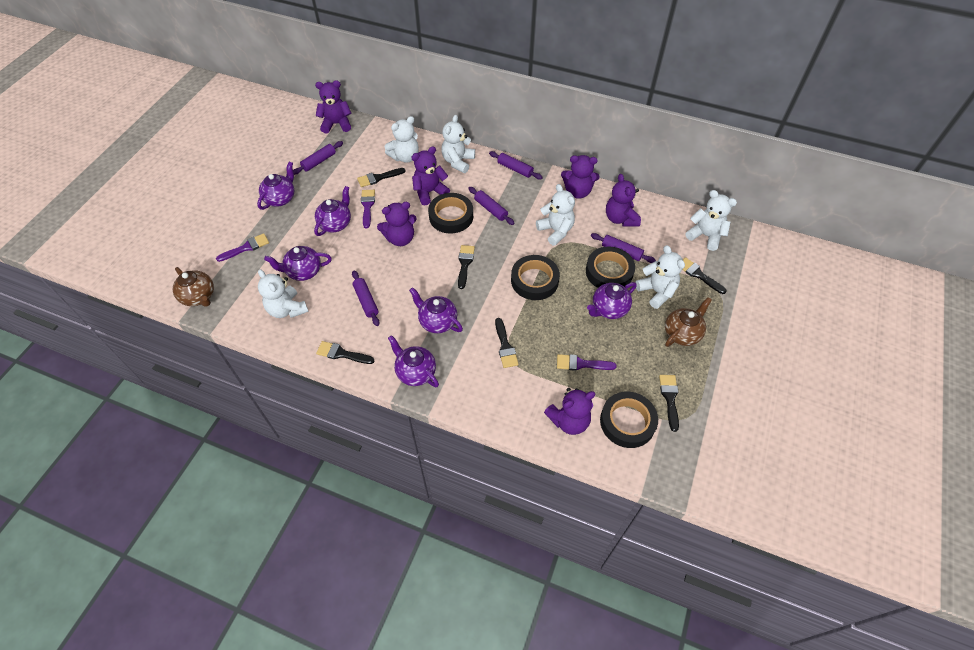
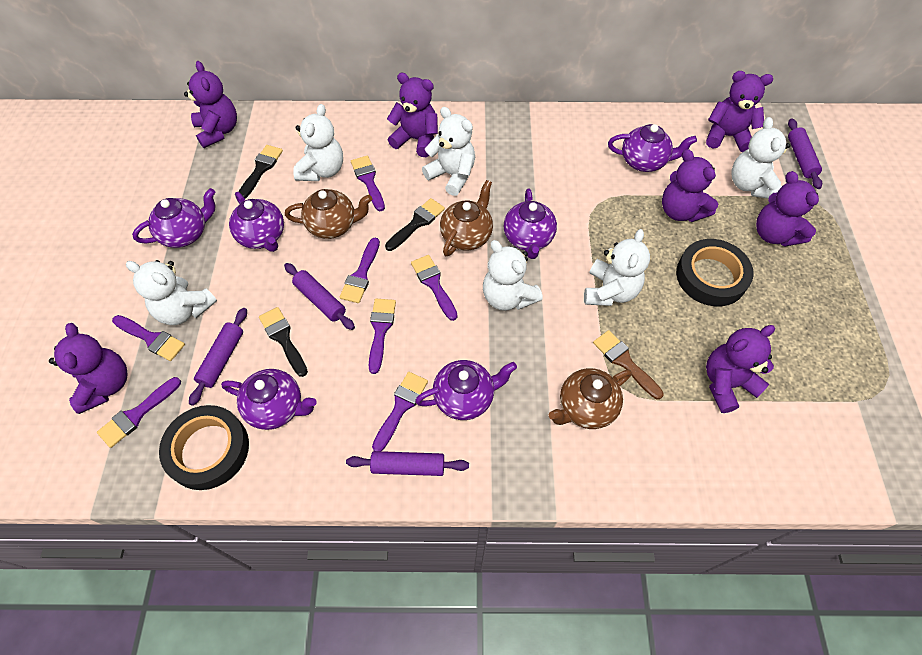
black brush: 6 -> 3
black tape: 4 -> 2
brown brush: 0 -> 1
brown teapot: 2 -> 3
purple brush: 3 -> 7
purple rolling pin: 5 -> 4
purple teddy bear: 6 -> 7

